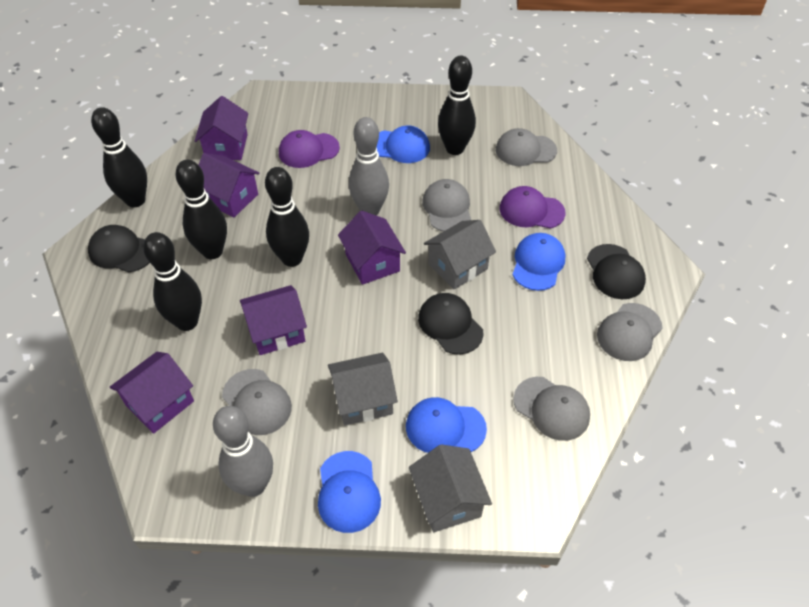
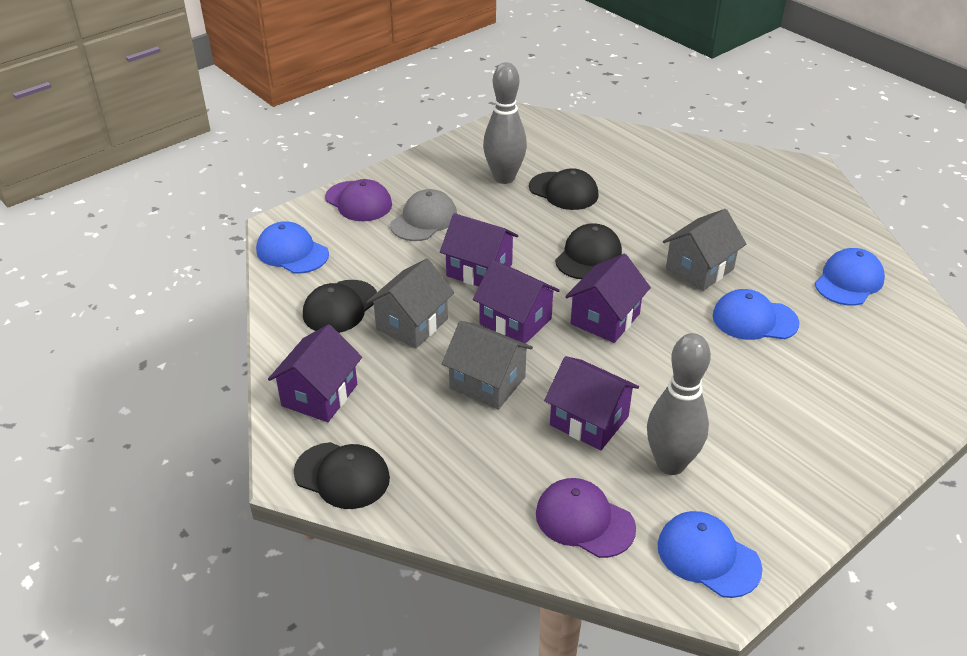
black bowling pin: 5 -> 0
black cap: 3 -> 4
grey cap: 5 -> 1

